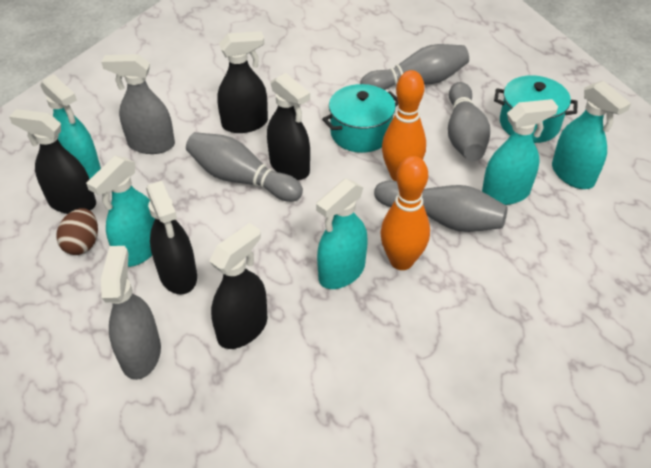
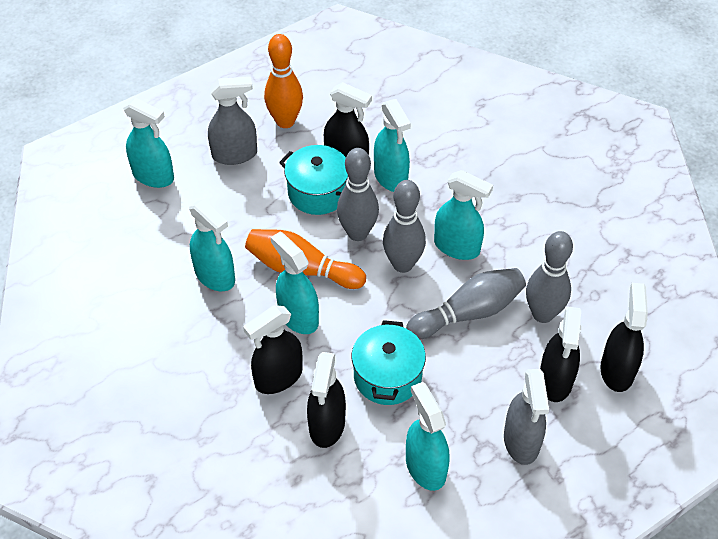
brown egg: 1 -> 0
turquoise spray bottle: 5 -> 6

